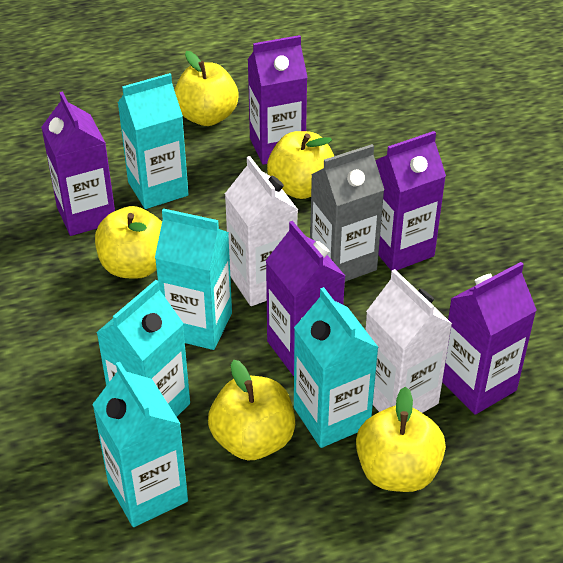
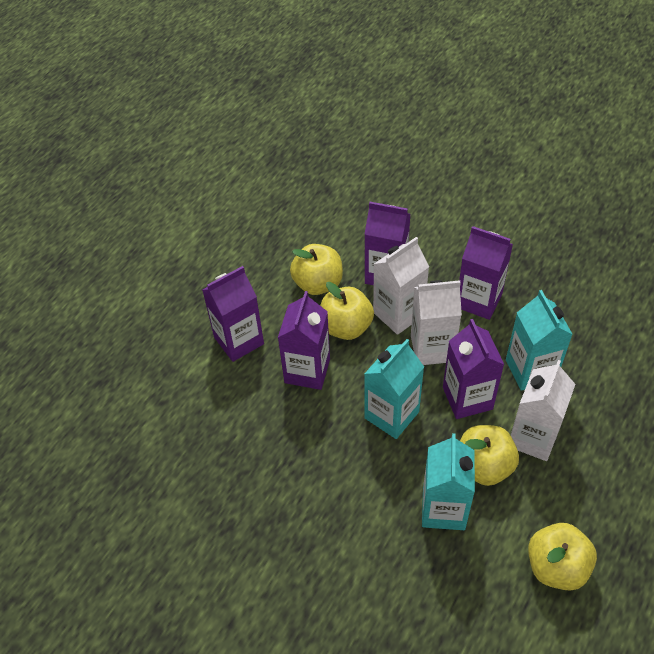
grey carton: 1 -> 0
turquoise carton: 5 -> 3
white carton: 2 -> 3
yellow apple: 5 -> 4

